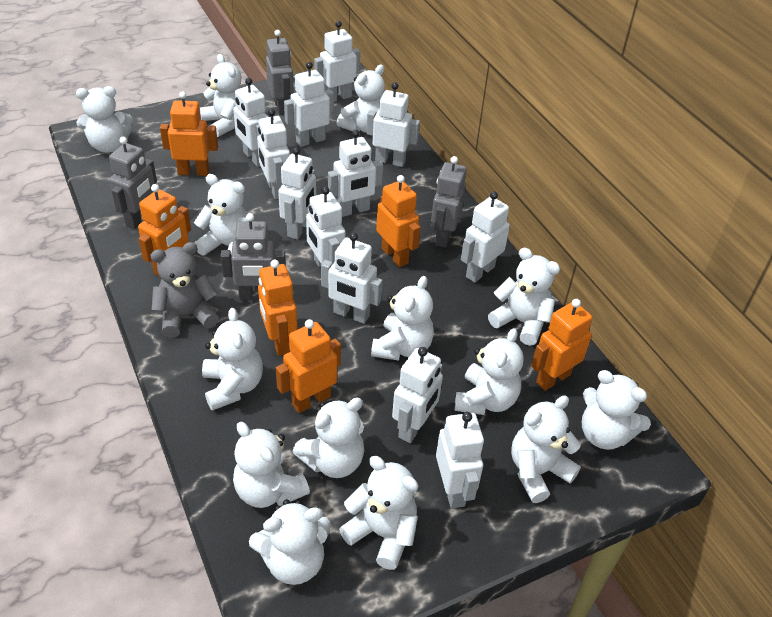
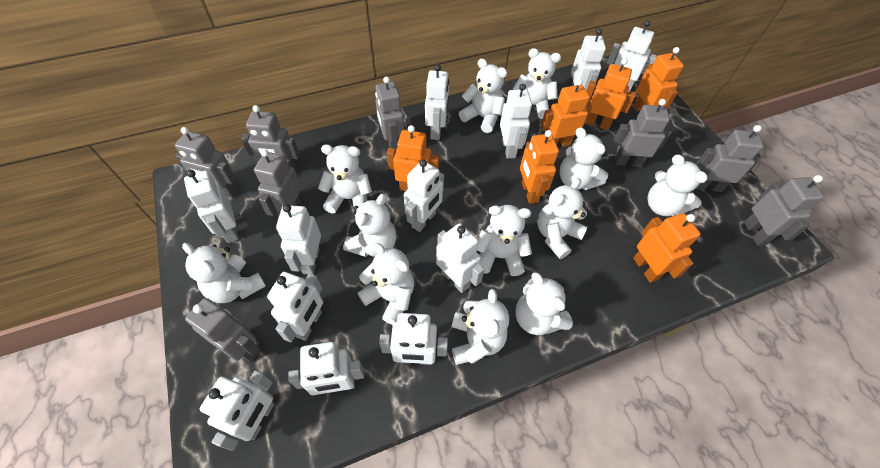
grey robot: 4 -> 8
grey teddy bear: 1 -> 0
white teddy bear: 14 -> 12

